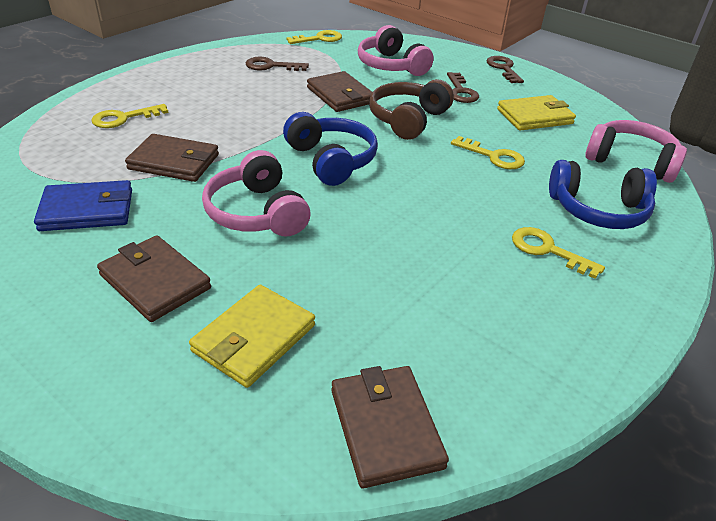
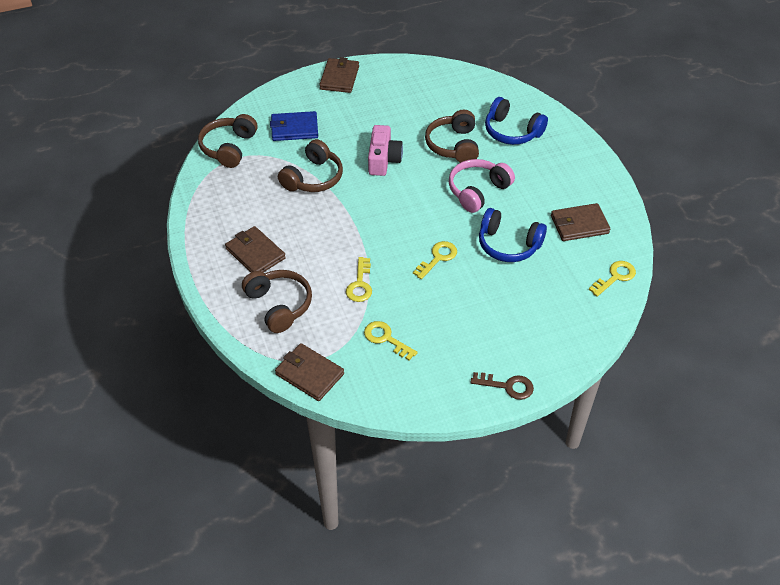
brown headphones: 1 -> 4
brown key: 3 -> 1
pink camera: 0 -> 1
pink headphones: 3 -> 1
yellow wallet: 2 -> 0

